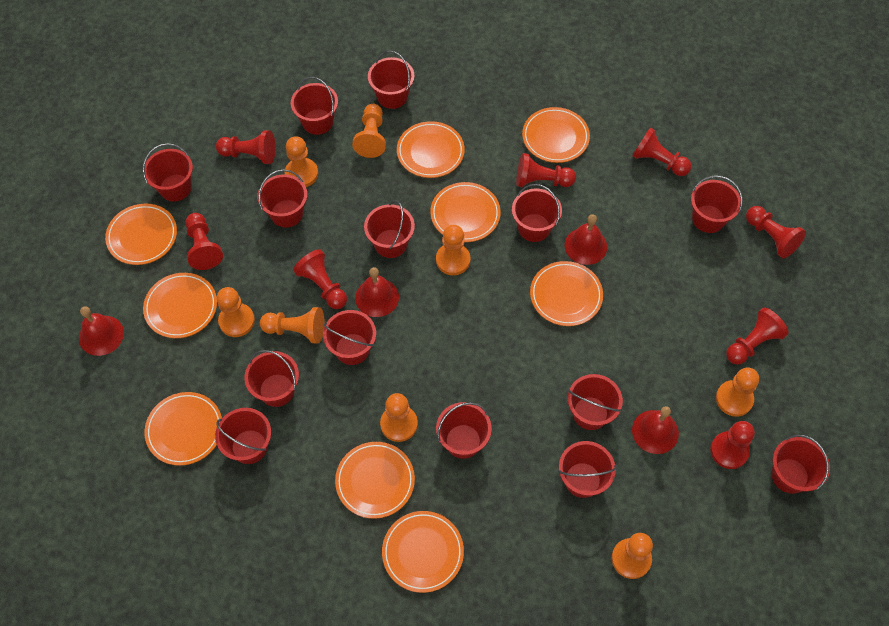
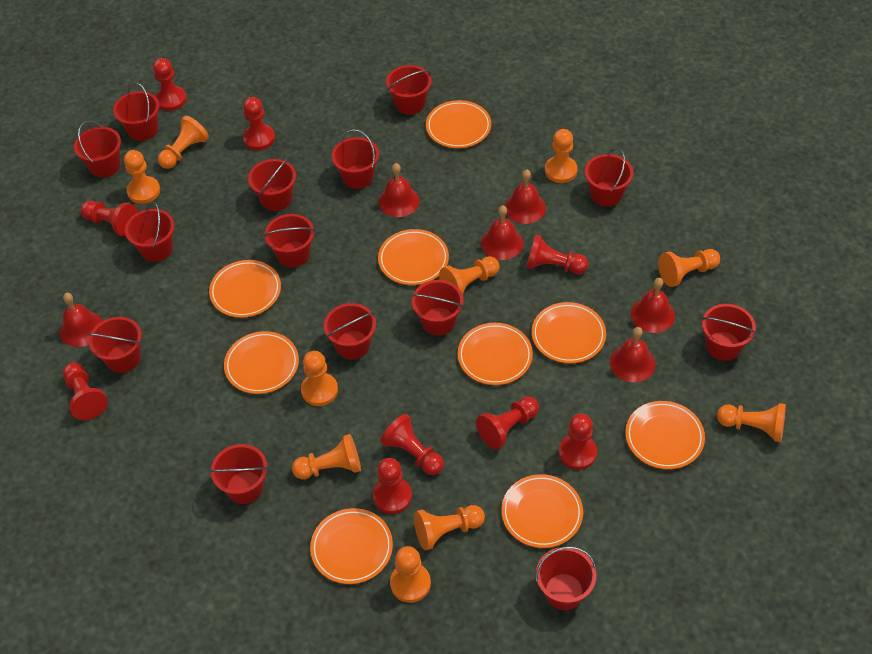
orange pawn: 8 -> 10
red bell: 4 -> 6
red pawn: 8 -> 9

